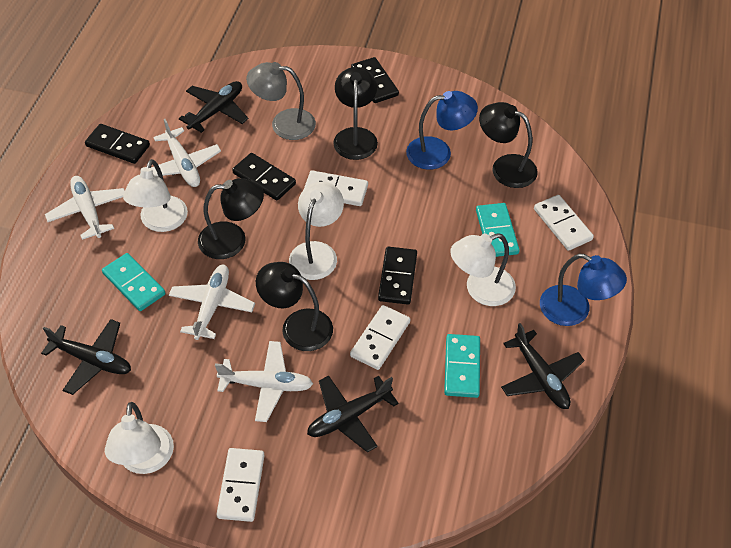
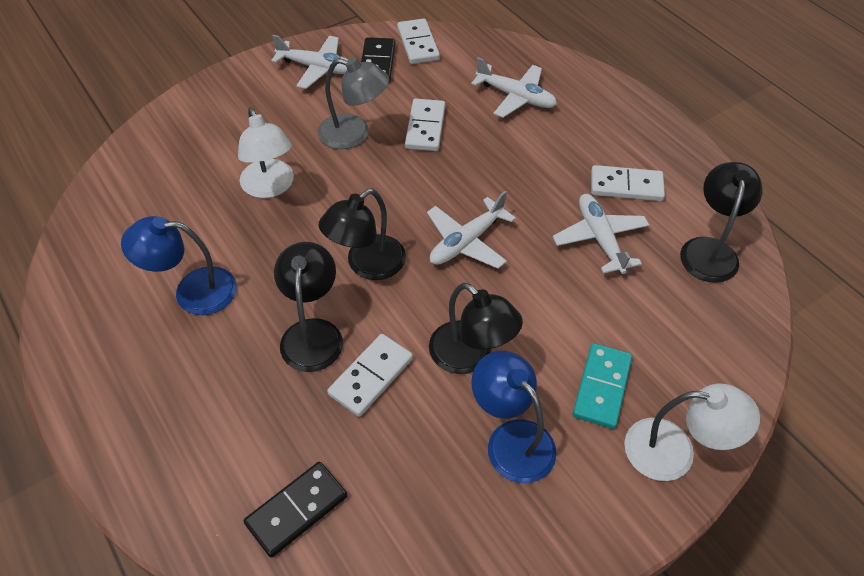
black domino: 4 -> 2
black plane: 4 -> 0
turquoise domino: 3 -> 1
white lamp: 4 -> 2

